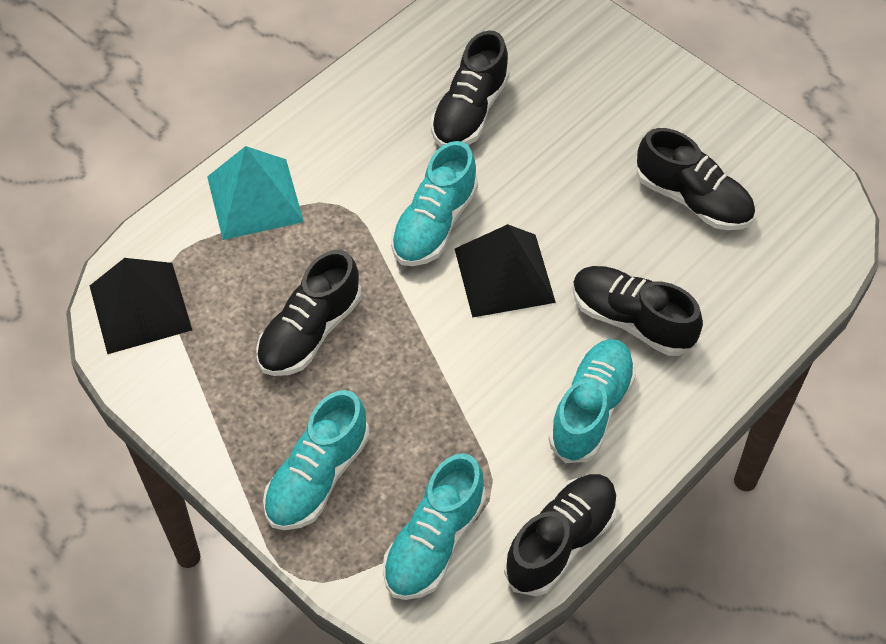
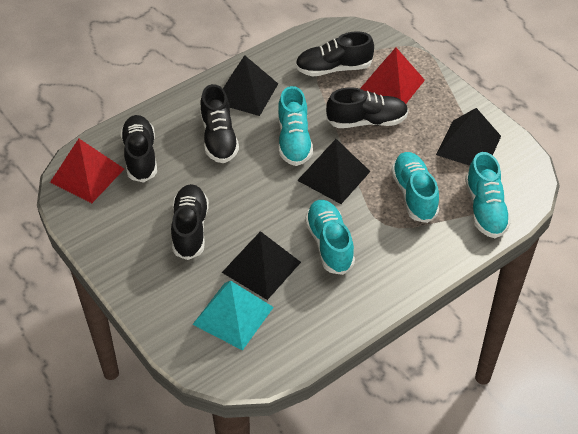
black pyramid: 2 -> 4
red pyramid: 0 -> 2

